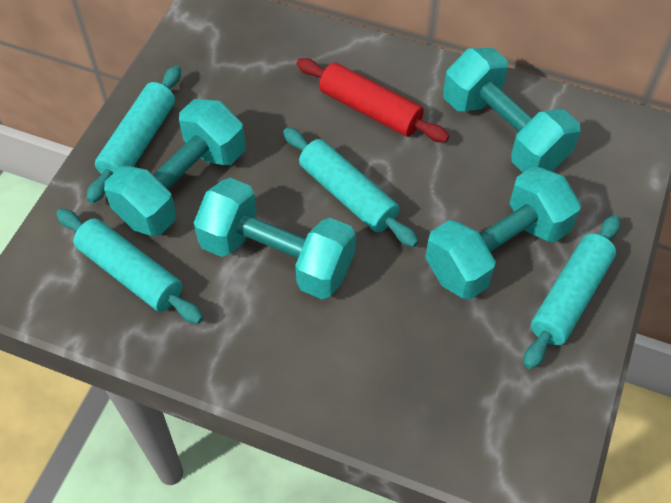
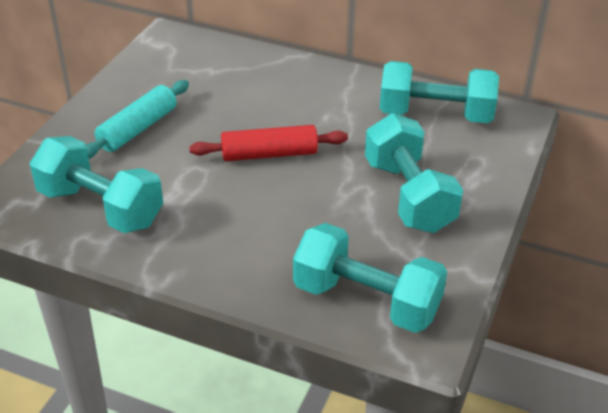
turquoise rolling pin: 4 -> 1

